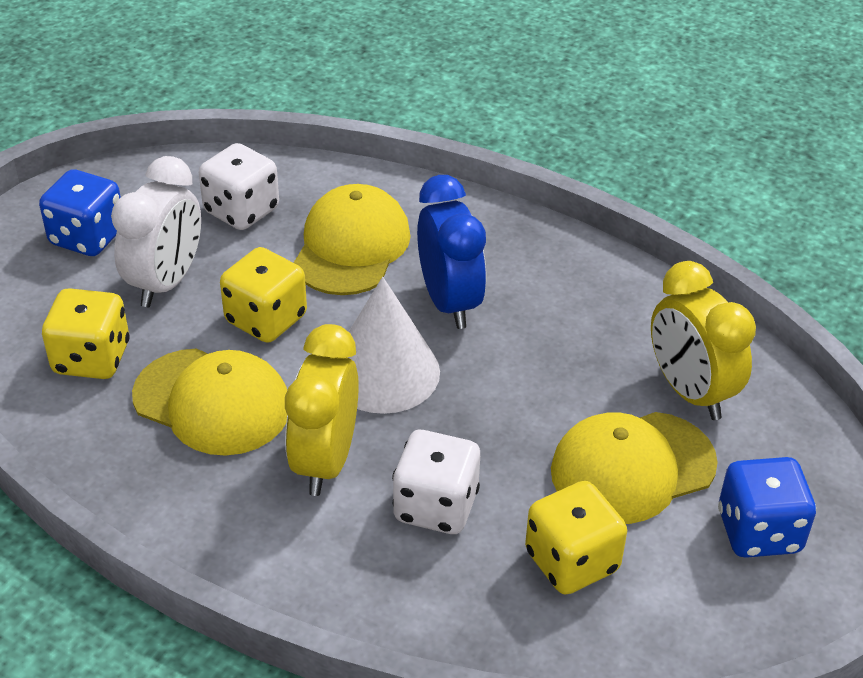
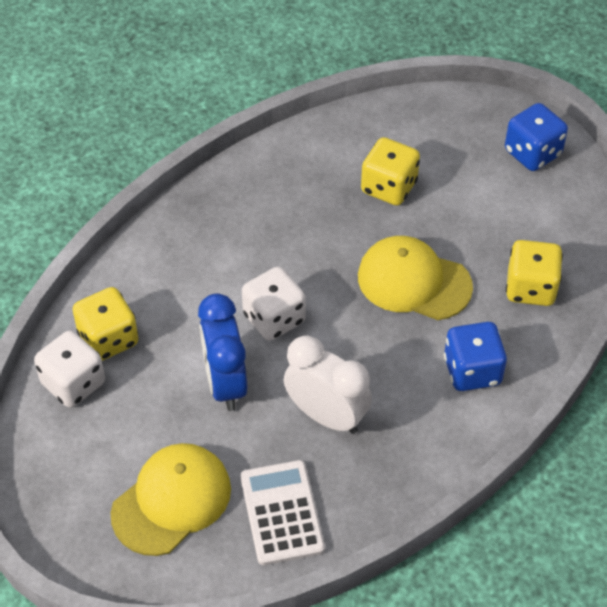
white calculator: 0 -> 1
white cone: 1 -> 0
yellow cap: 3 -> 2
yellow clock: 2 -> 0

